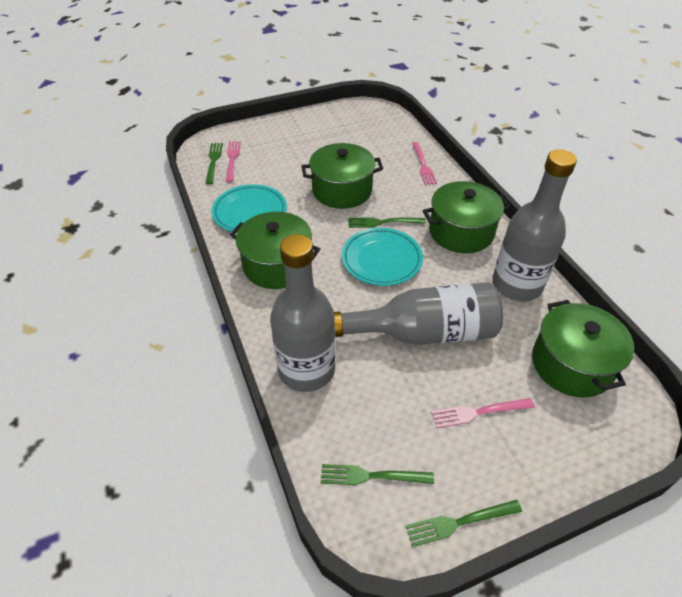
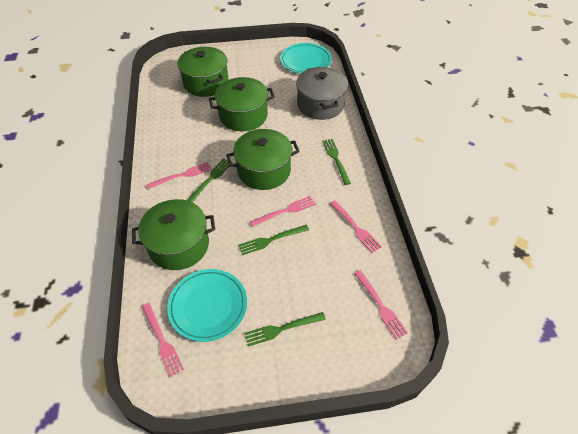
grey bottle: 3 -> 0
grey pot: 0 -> 1
pink fork: 3 -> 5

